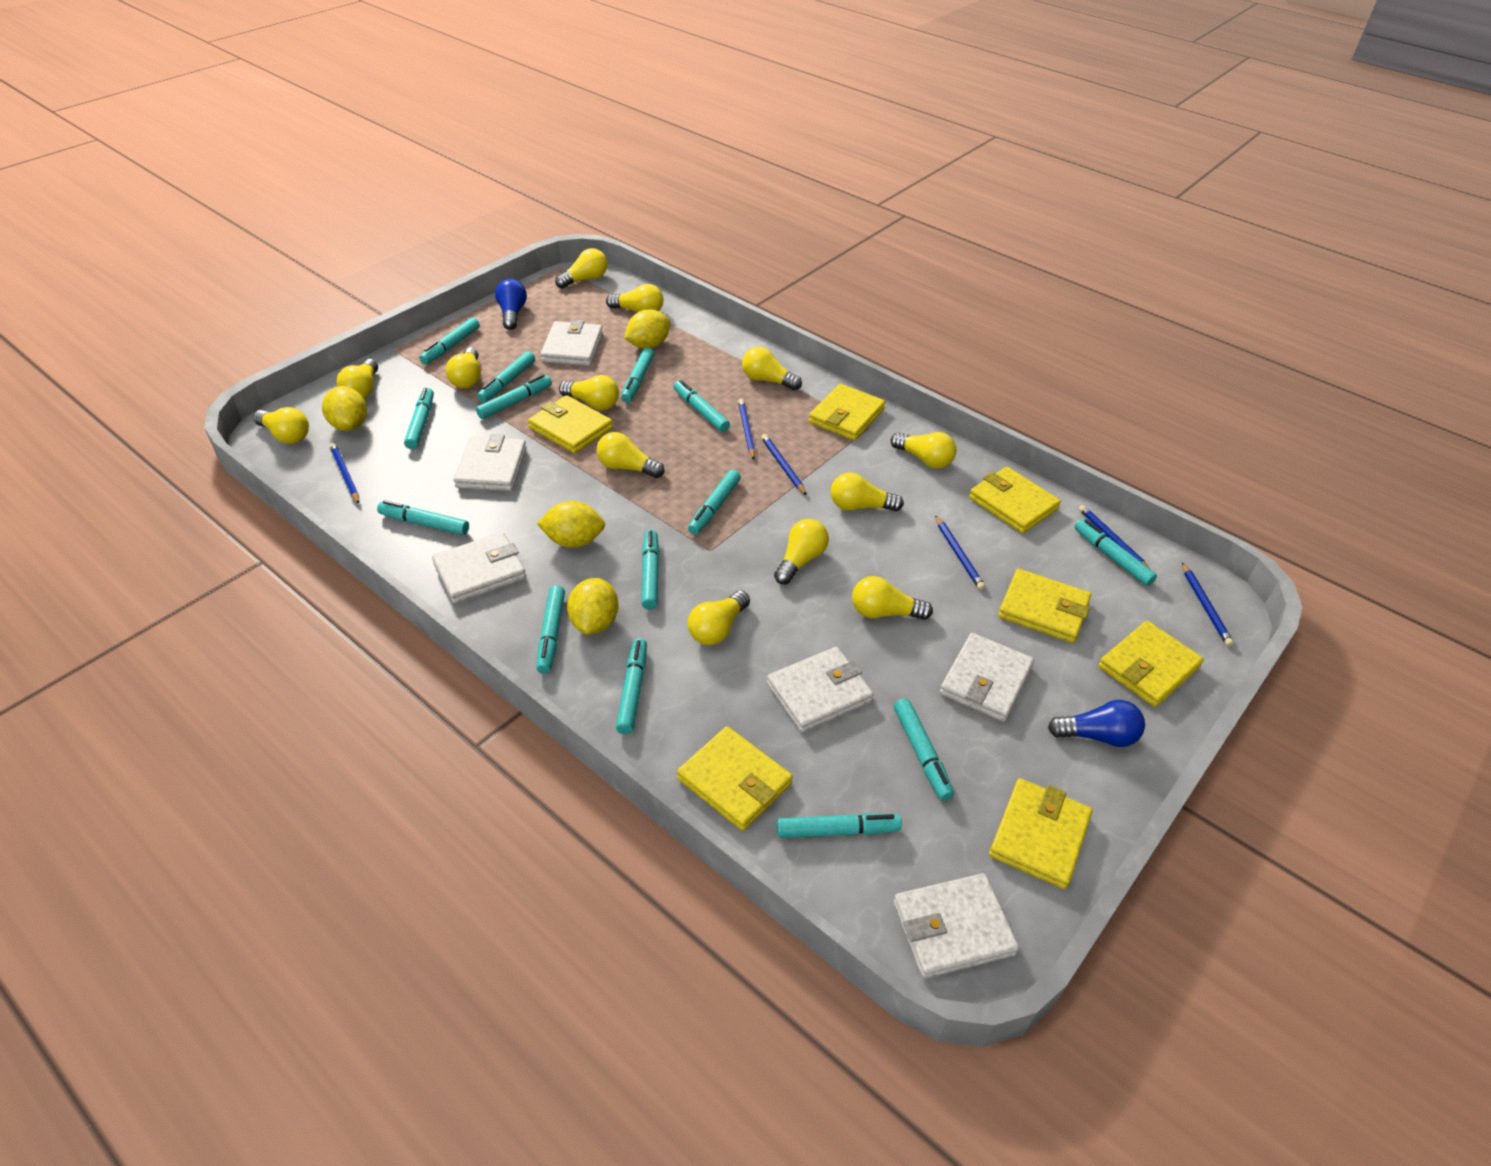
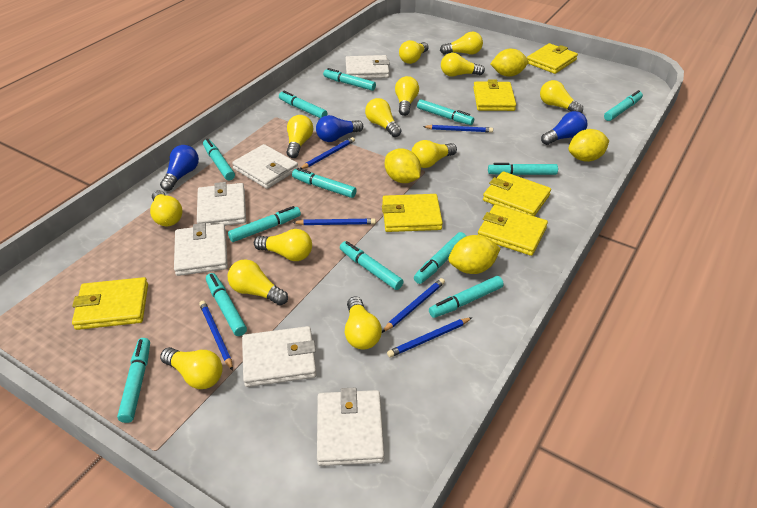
blue light bulb: 2 -> 3
turquoise marker: 14 -> 13
yellow wallet: 7 -> 6

